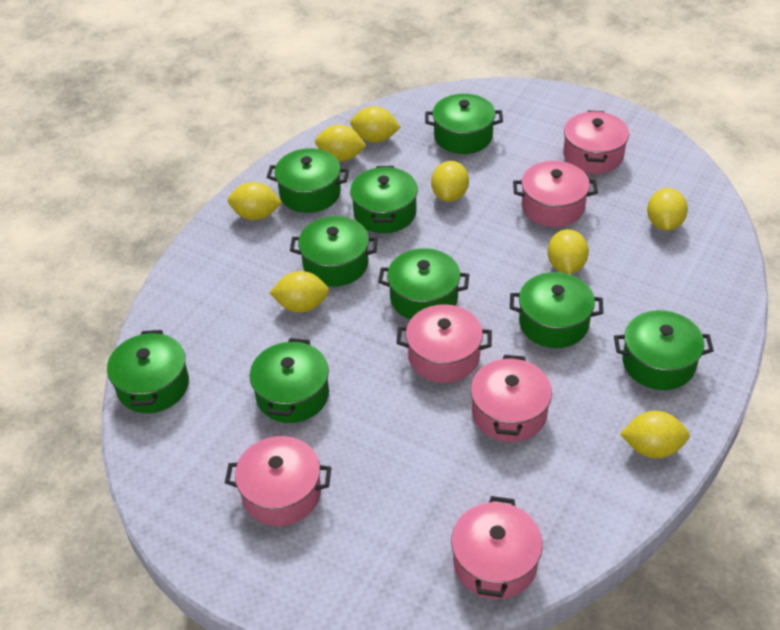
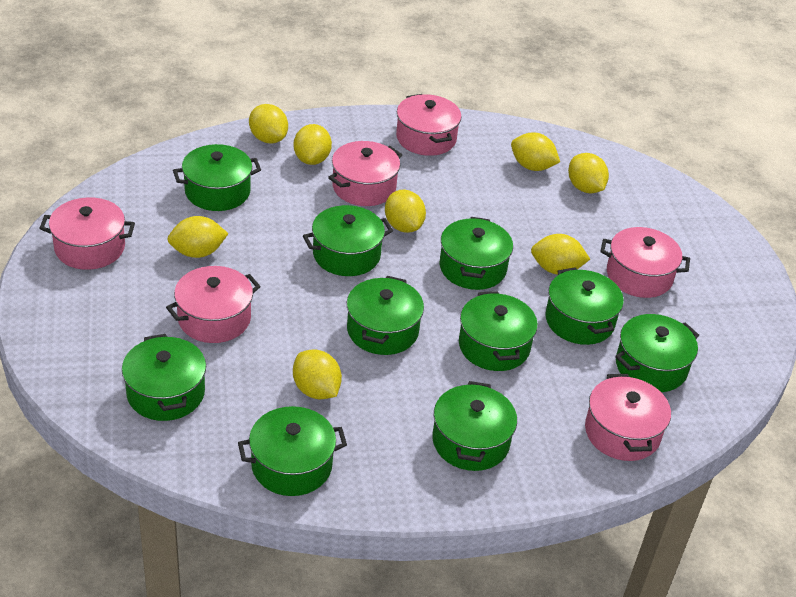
green pot: 9 -> 10

